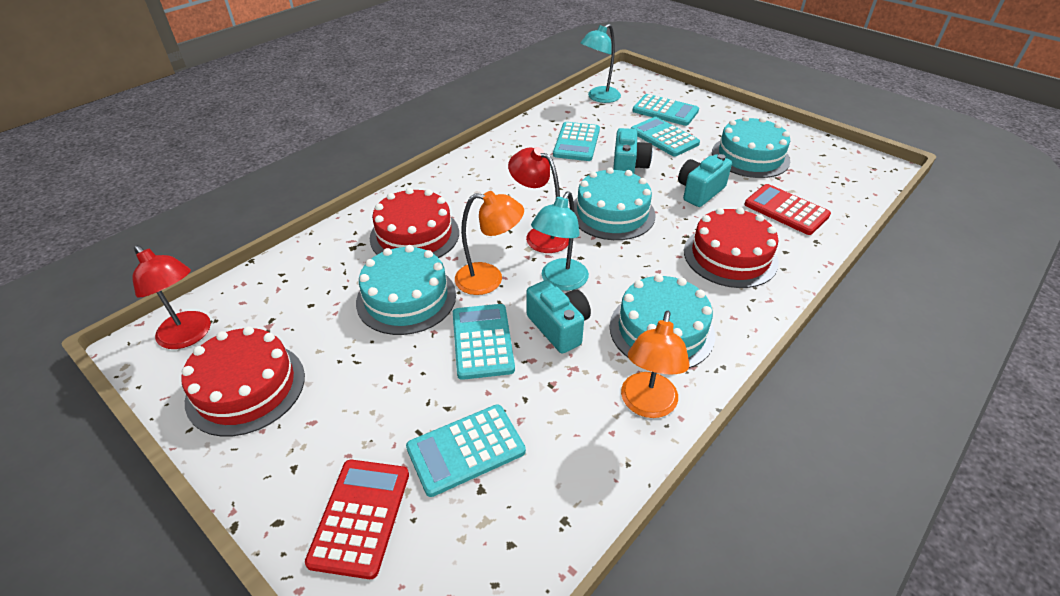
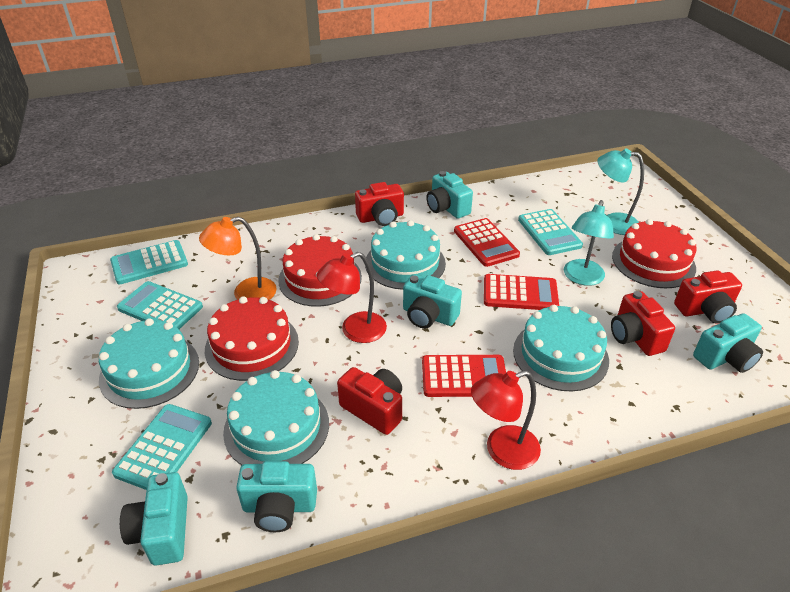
orange lamp: 2 -> 1
red calculator: 2 -> 3
red camera: 0 -> 4
turquoise calculator: 5 -> 4
turquoise camera: 3 -> 5

